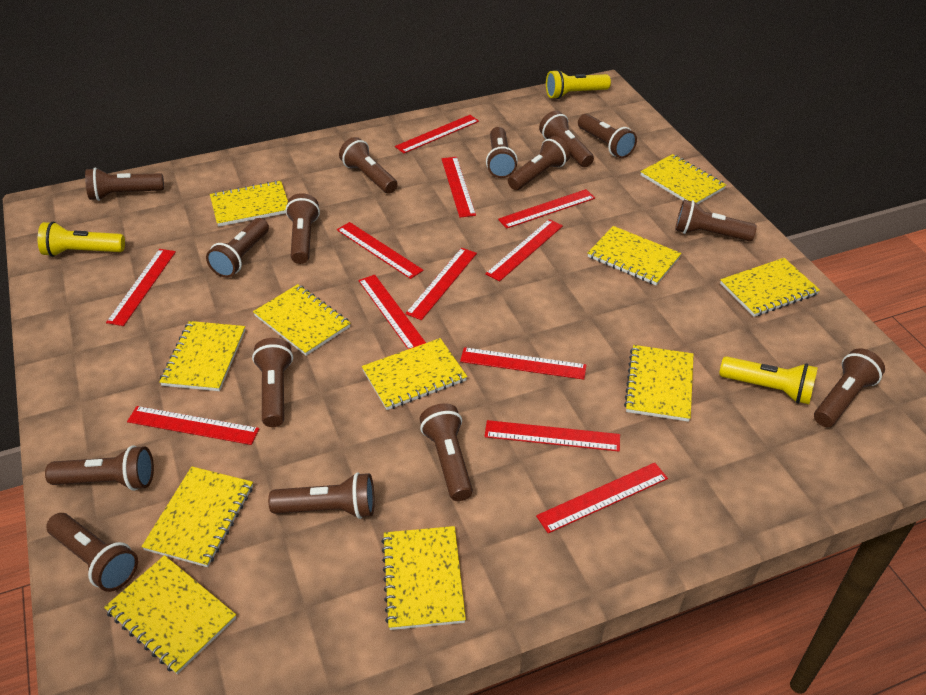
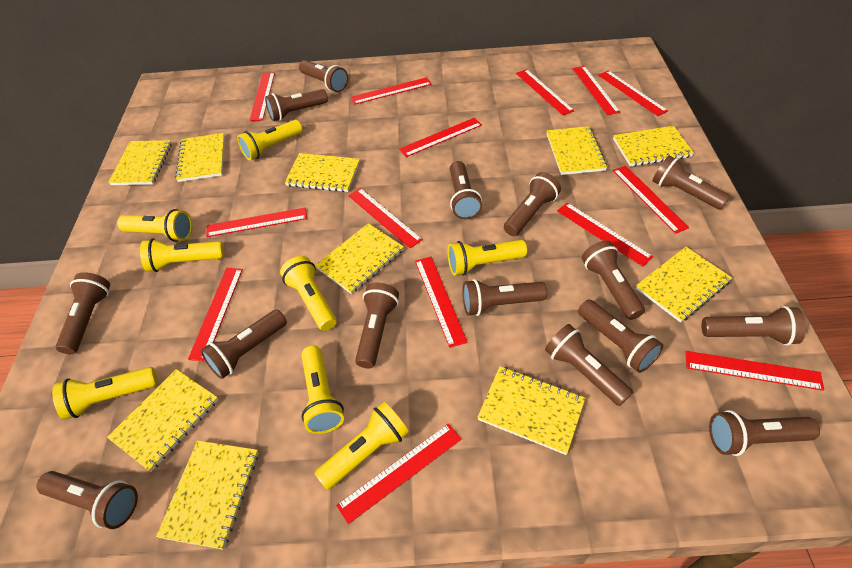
red ruler: 12 -> 14
yellow flashlight: 3 -> 8
yellow notebook: 11 -> 10

